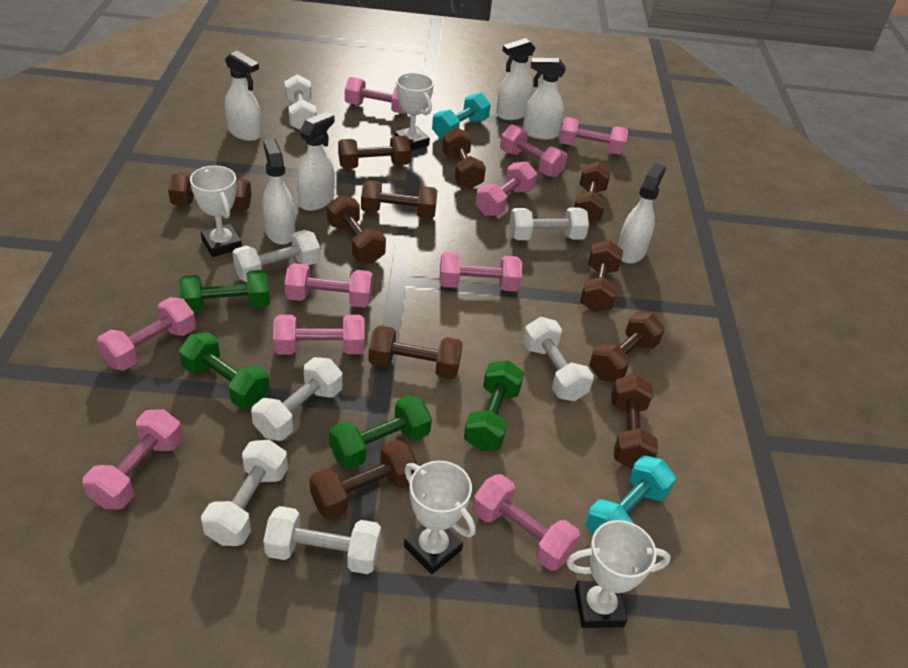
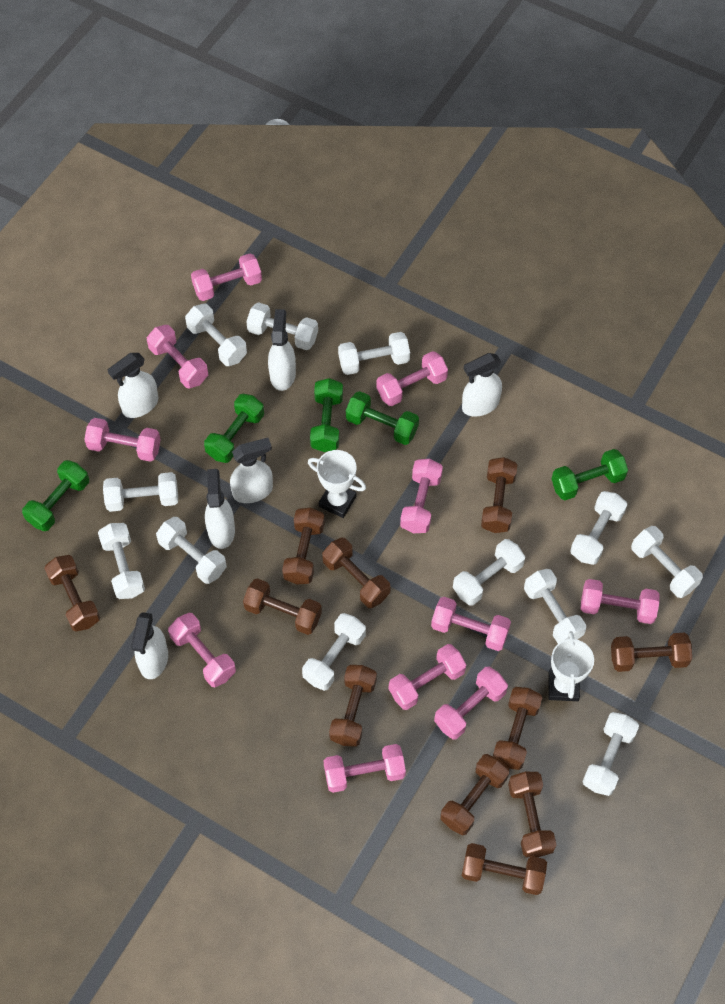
green dumbbell: 4 -> 5
pink dumbbell: 10 -> 11
turquoise dumbbell: 2 -> 0
white dumbbell: 7 -> 12
white trophy: 4 -> 2

